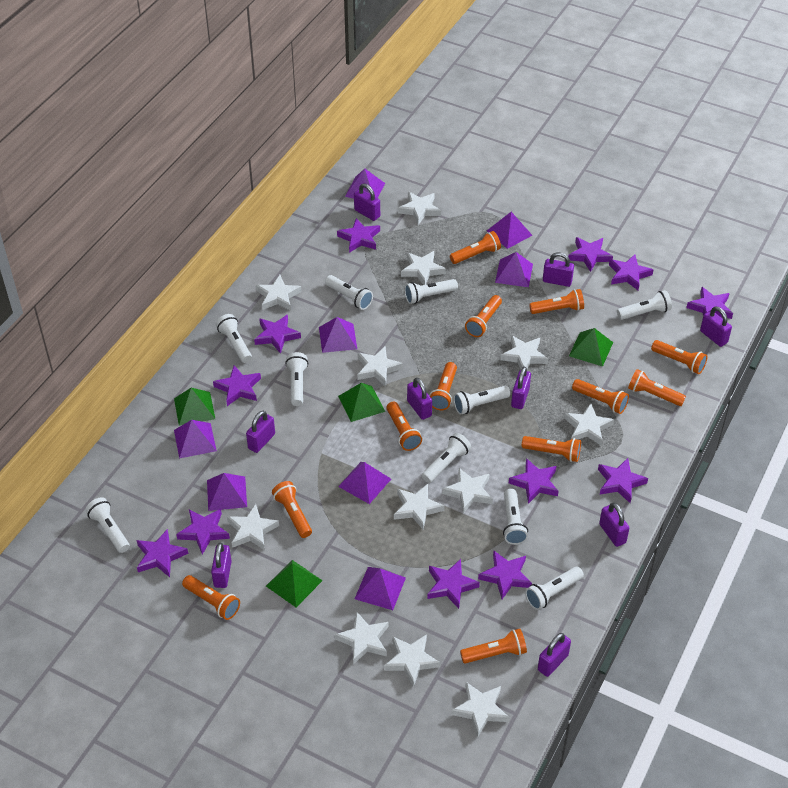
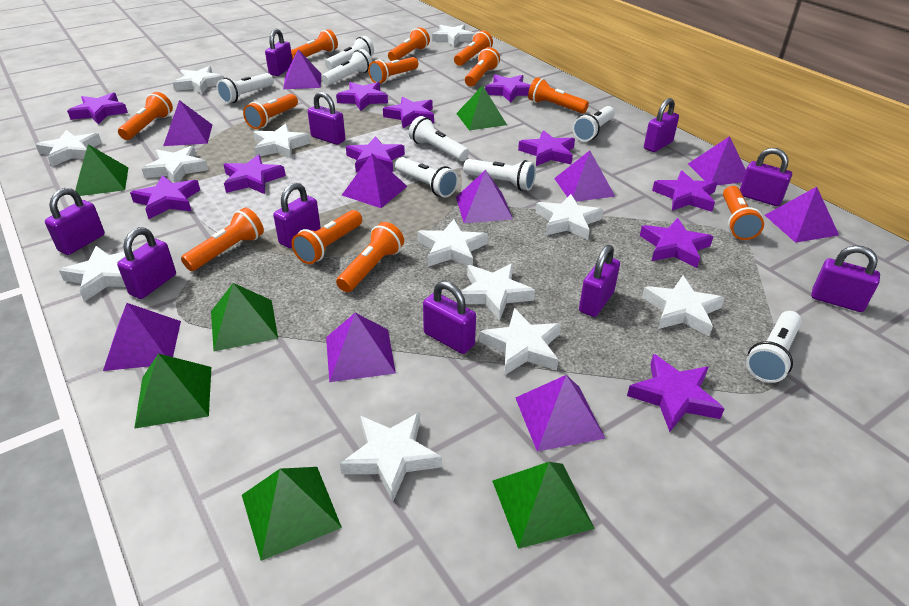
green pyramid: 4 -> 6
purple padlock: 9 -> 10
purple pyramid: 8 -> 10
purple star: 12 -> 11
white flashlight: 10 -> 8

